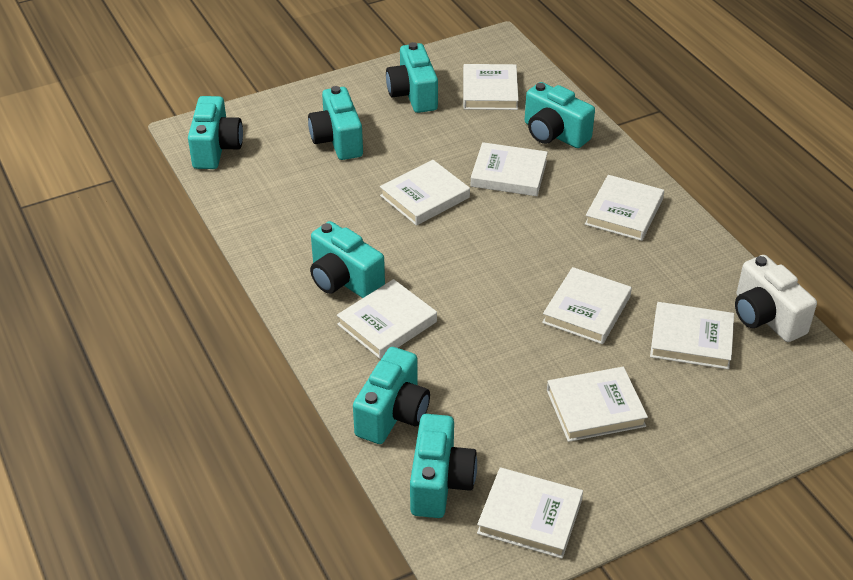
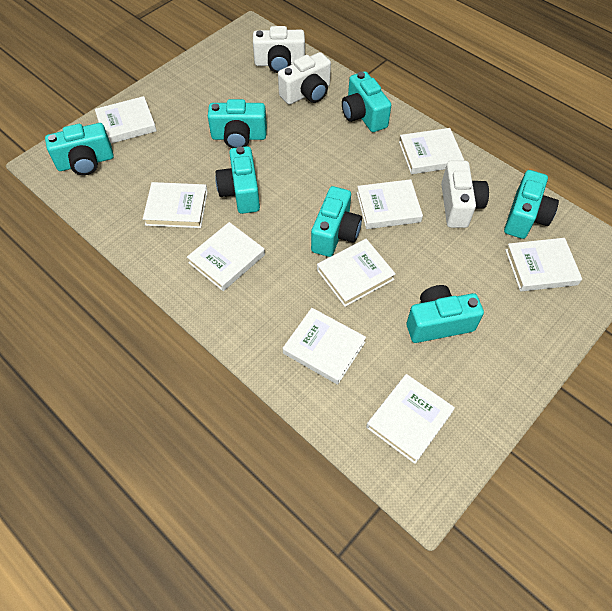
white camera: 1 -> 3

